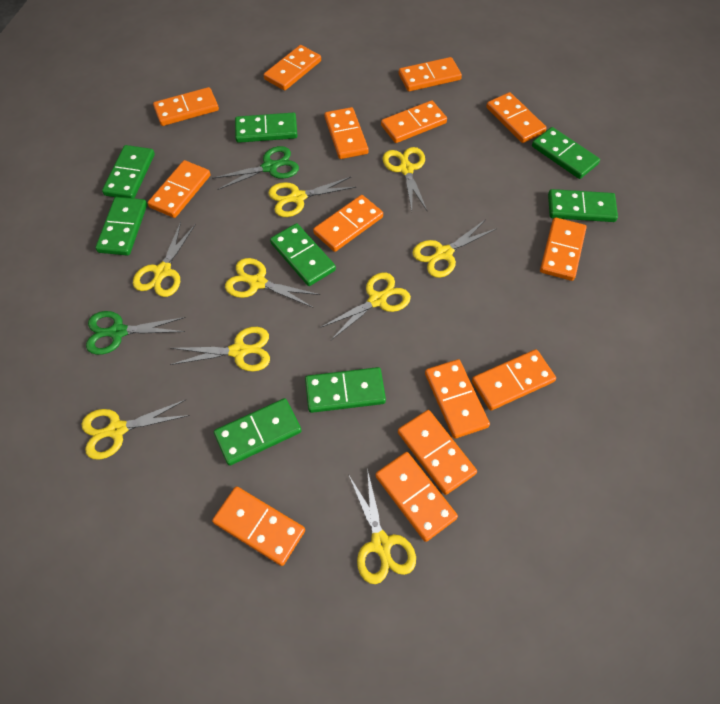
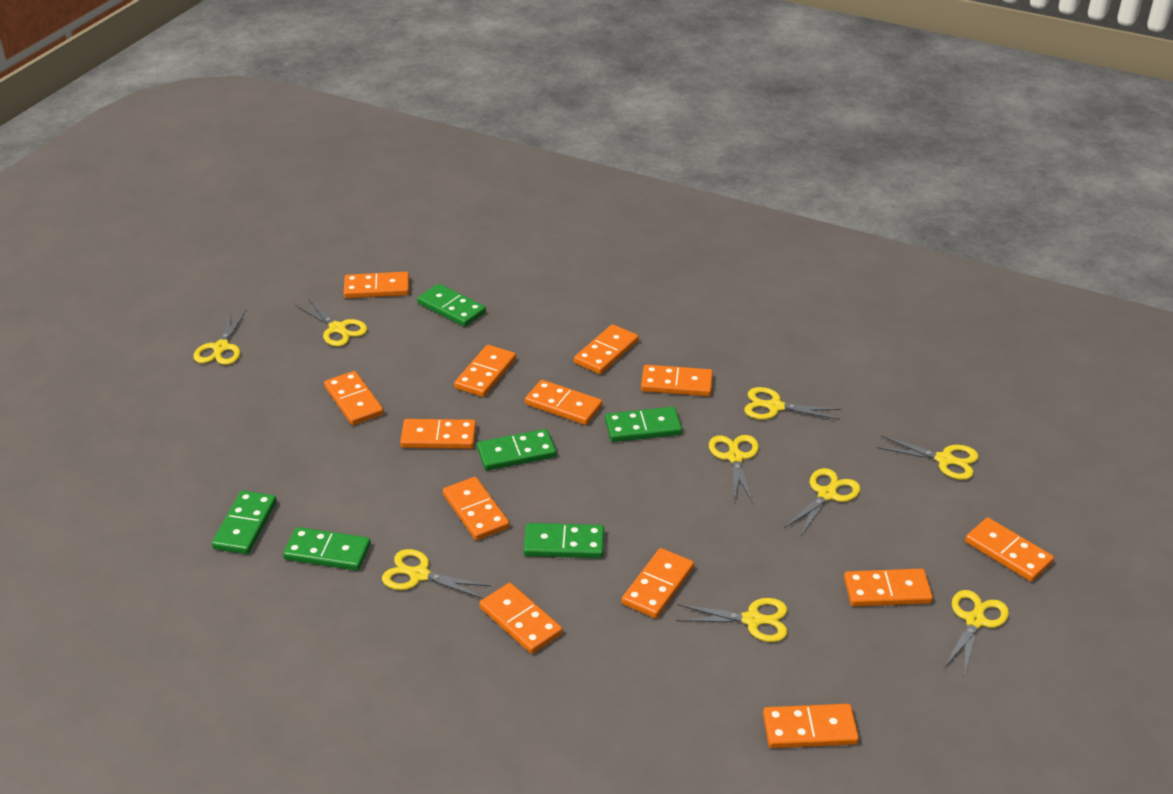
green domino: 8 -> 6
green scissors: 2 -> 0
orange domino: 14 -> 13

